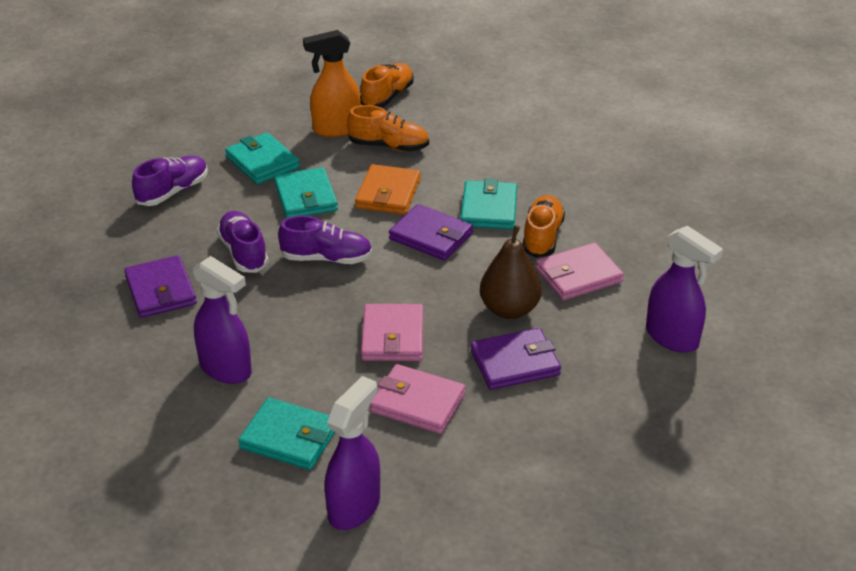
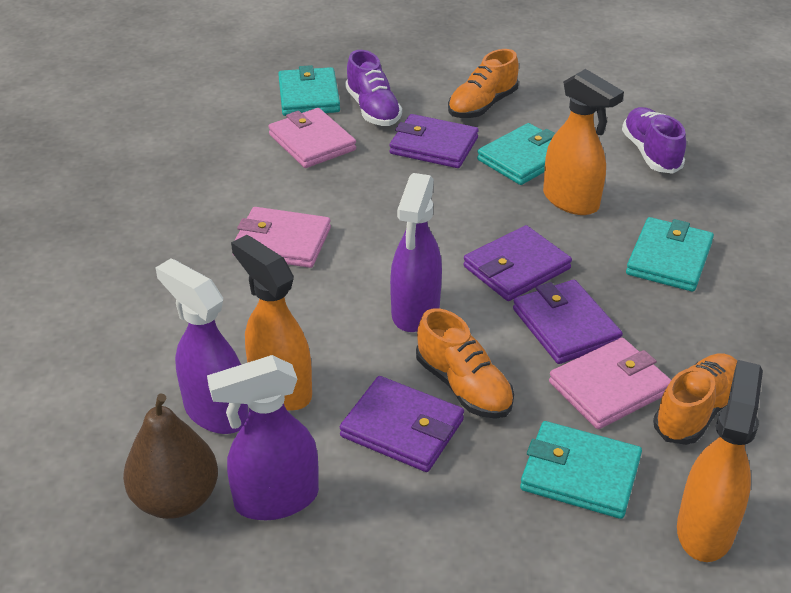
orange spray bottle: 1 -> 3
orange wallet: 1 -> 0
purple shoe: 3 -> 2
purple wallet: 3 -> 4

